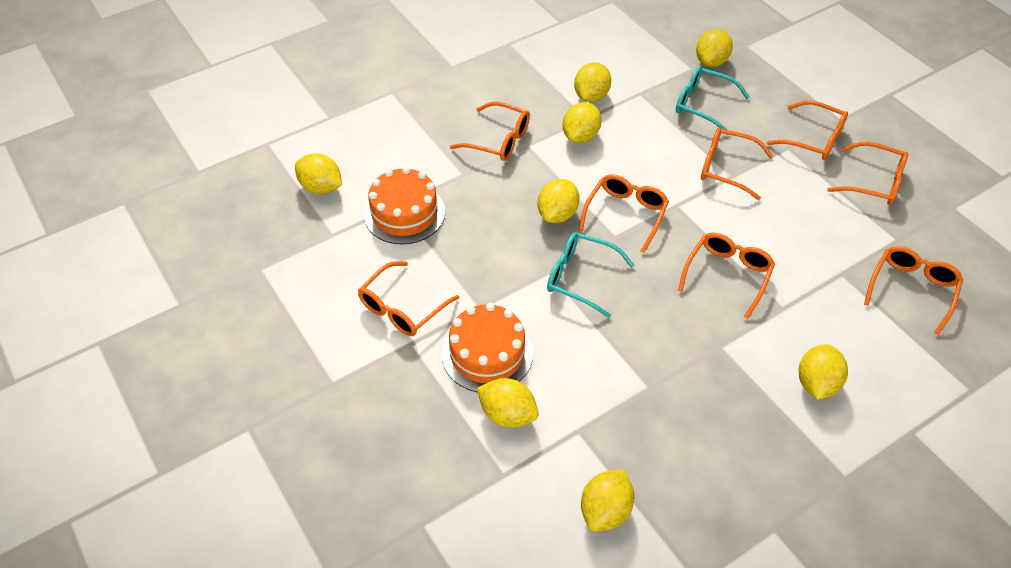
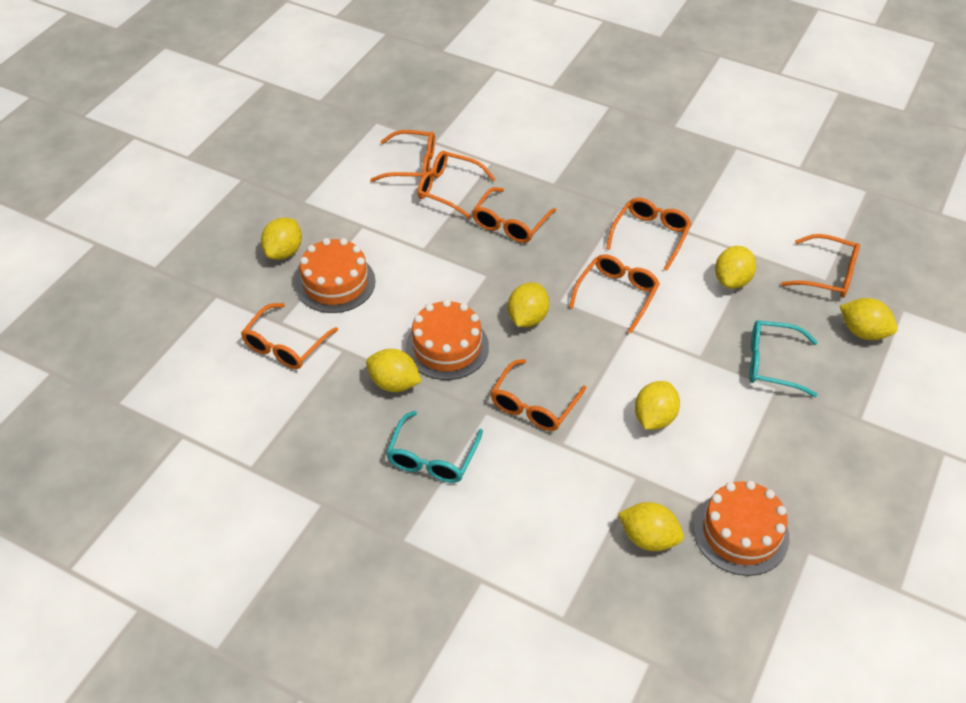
orange cake: 2 -> 3
yellow lemon: 8 -> 7

